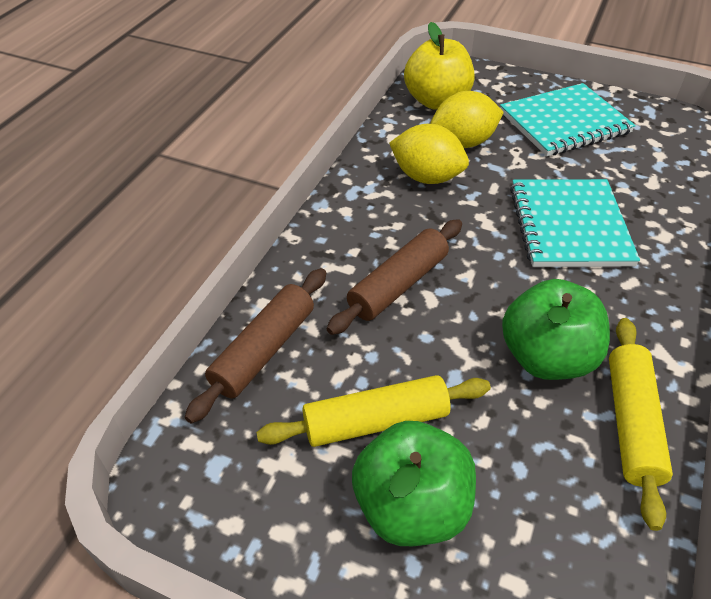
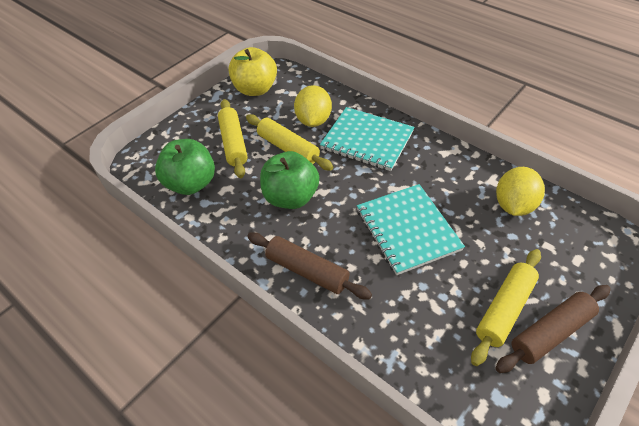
yellow rolling pin: 2 -> 3

